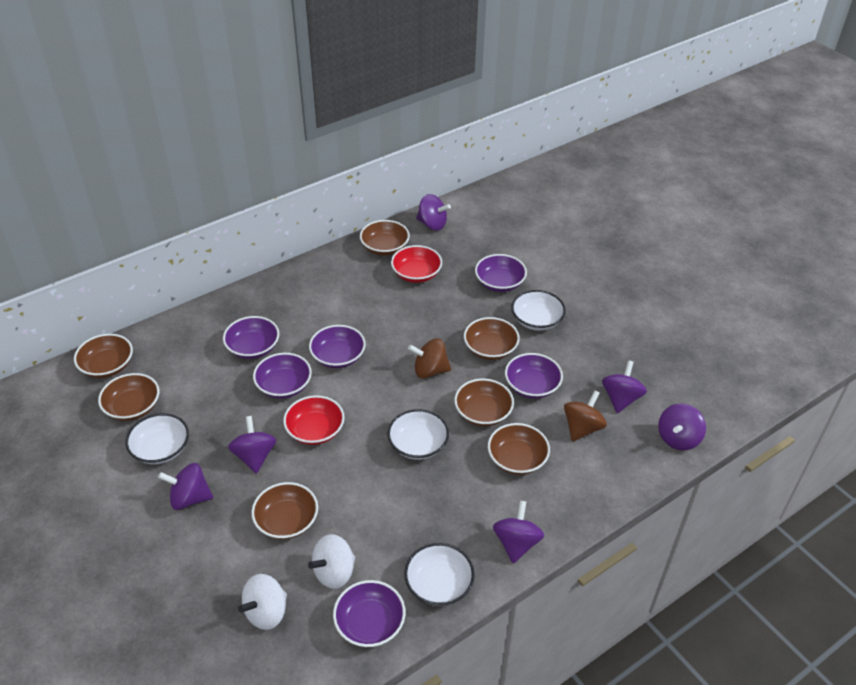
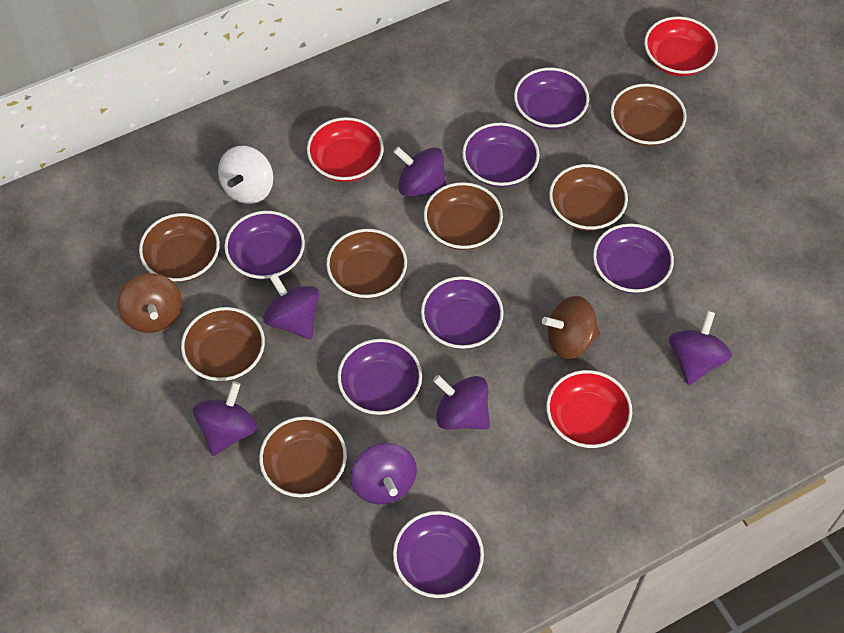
purple bowl: 6 -> 7
red bowl: 2 -> 3
white bowl: 4 -> 0
white spinning top: 2 -> 1

